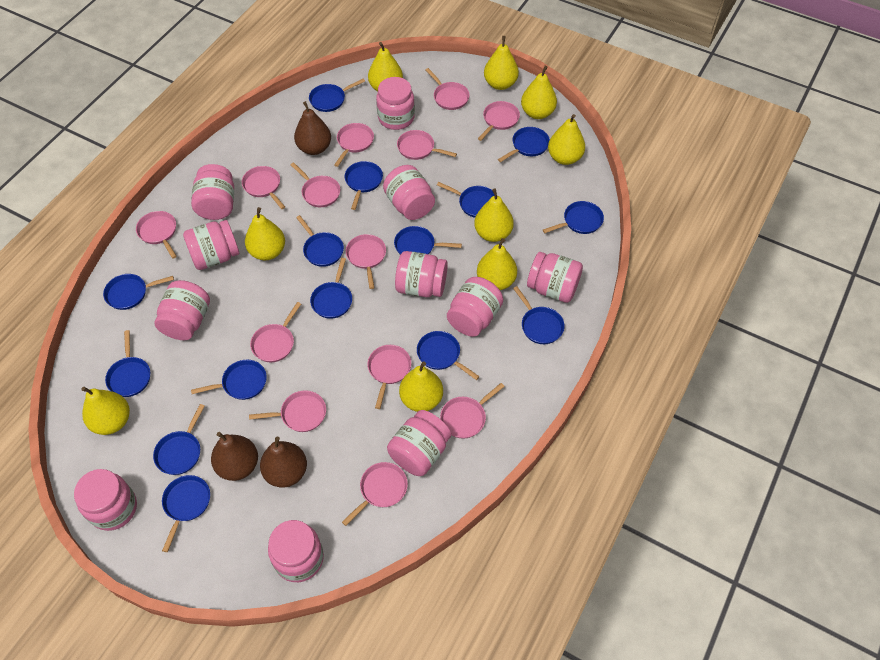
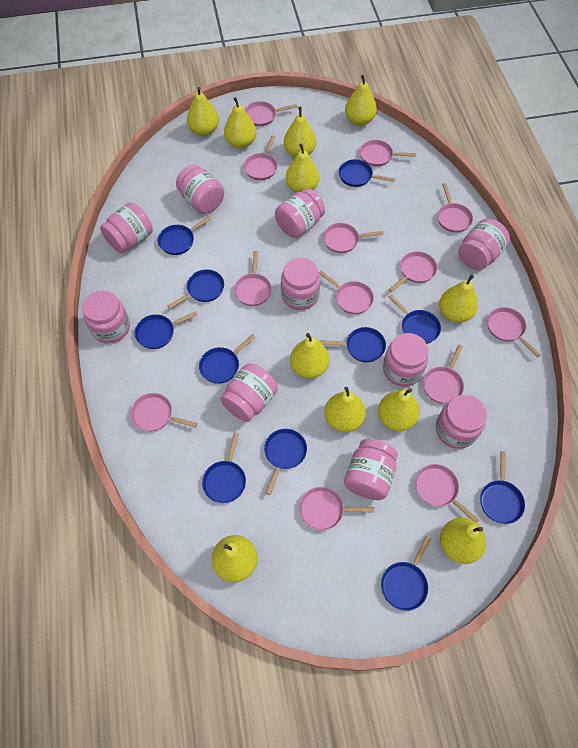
blue pan: 15 -> 11
brown pear: 3 -> 0
pink jar: 11 -> 10
yellow pear: 9 -> 11

